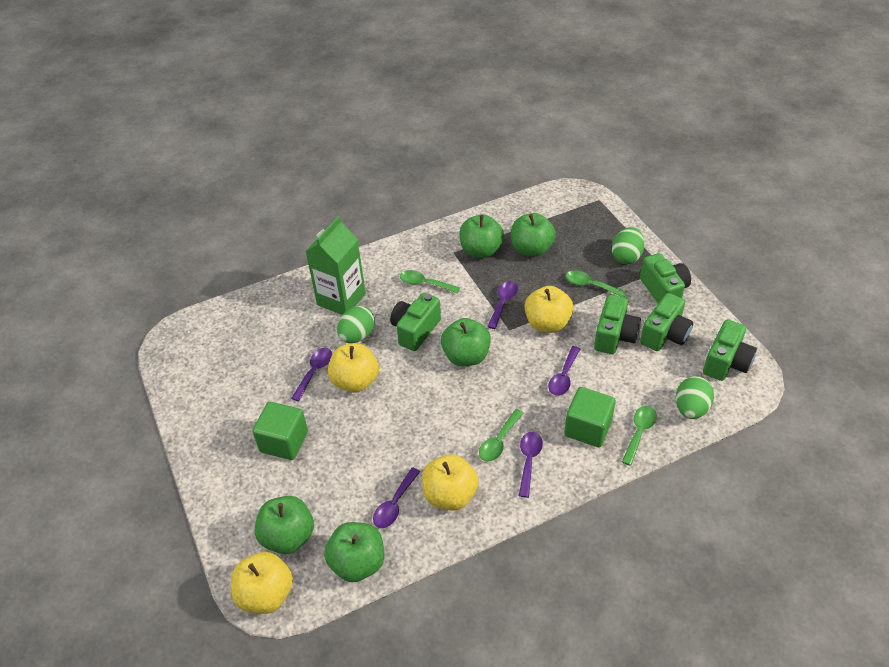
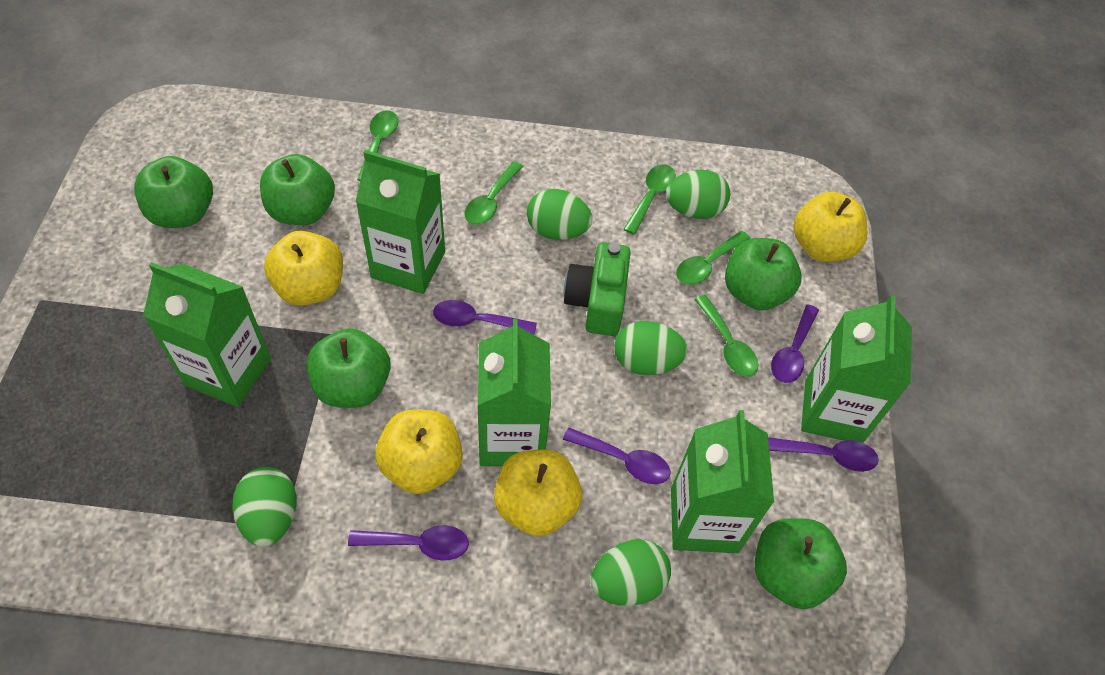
green camera: 5 -> 1
green carton: 1 -> 5
green cube: 2 -> 0
green egg: 3 -> 5
green spoon: 4 -> 5

